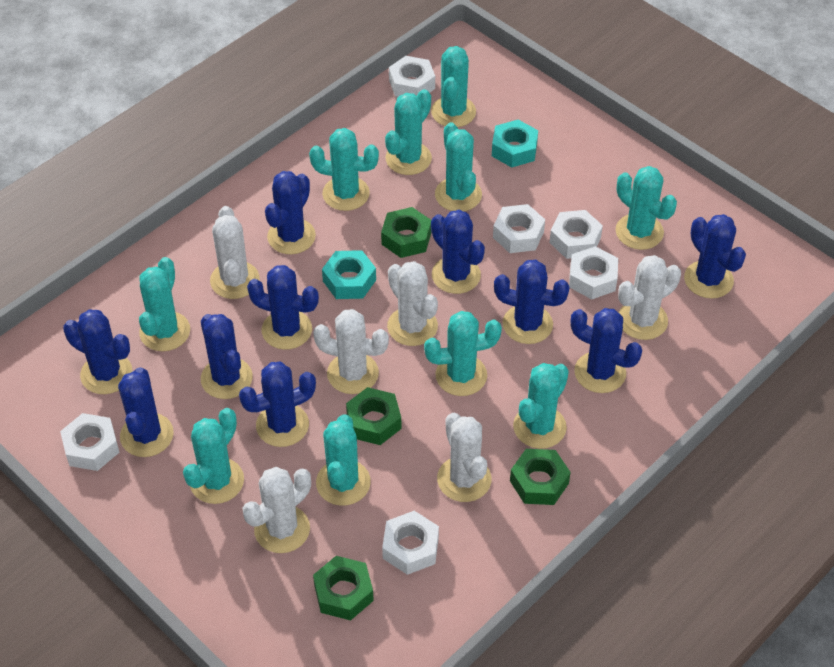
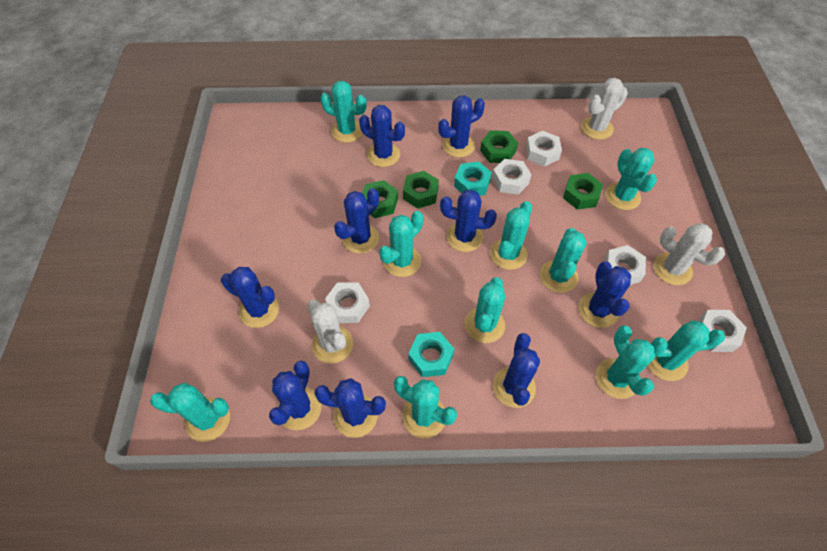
blue cactus: 10 -> 9
white cactus: 6 -> 3
white nut: 6 -> 5

